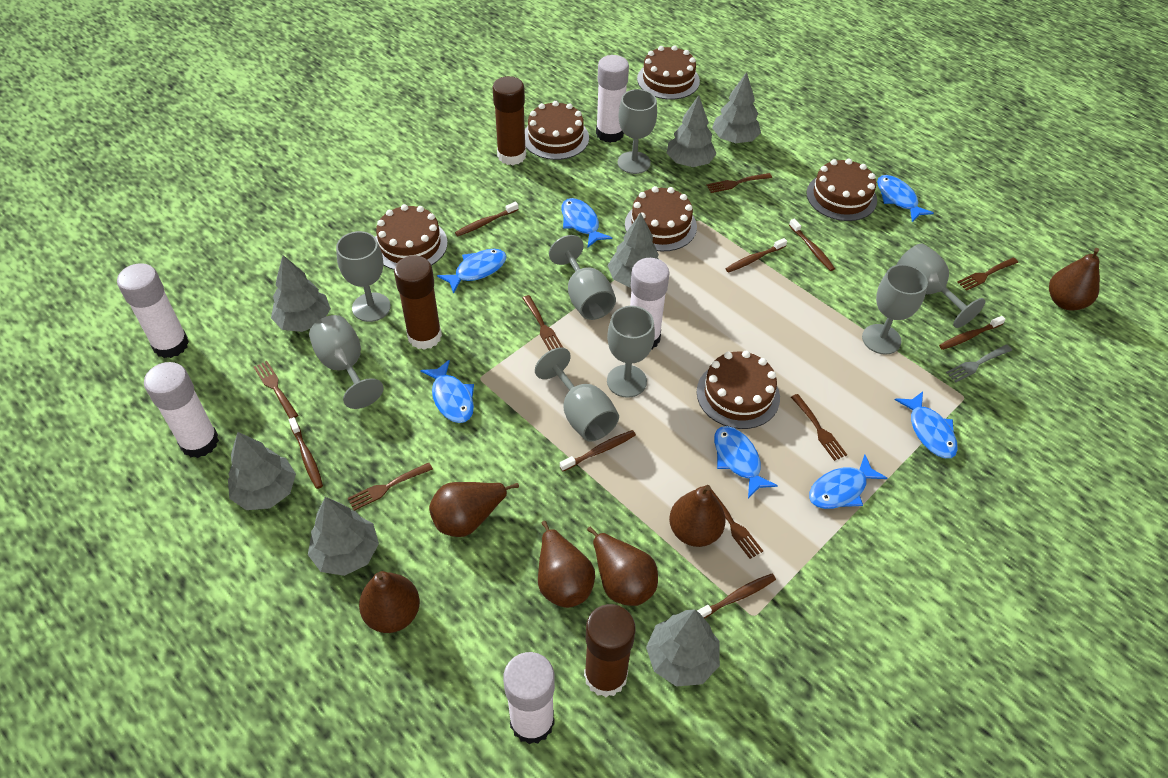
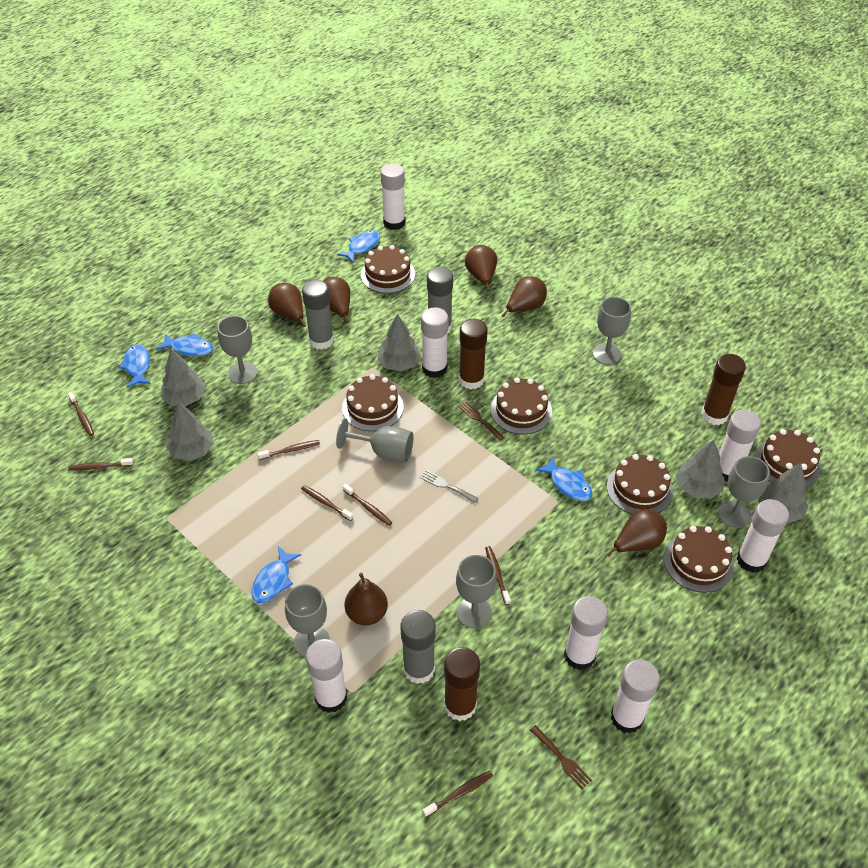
blue fish: 7 -> 5
brown fork: 7 -> 2
grey glue stick: 0 -> 3
grey goblet: 8 -> 6
grey tree: 7 -> 5
white glue stick: 5 -> 7

